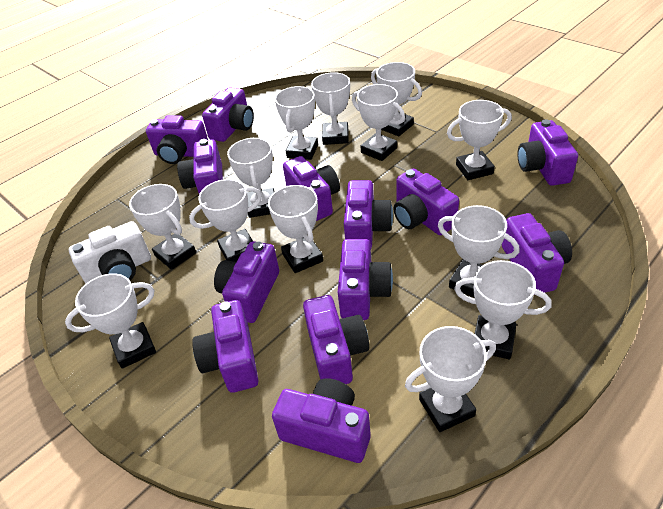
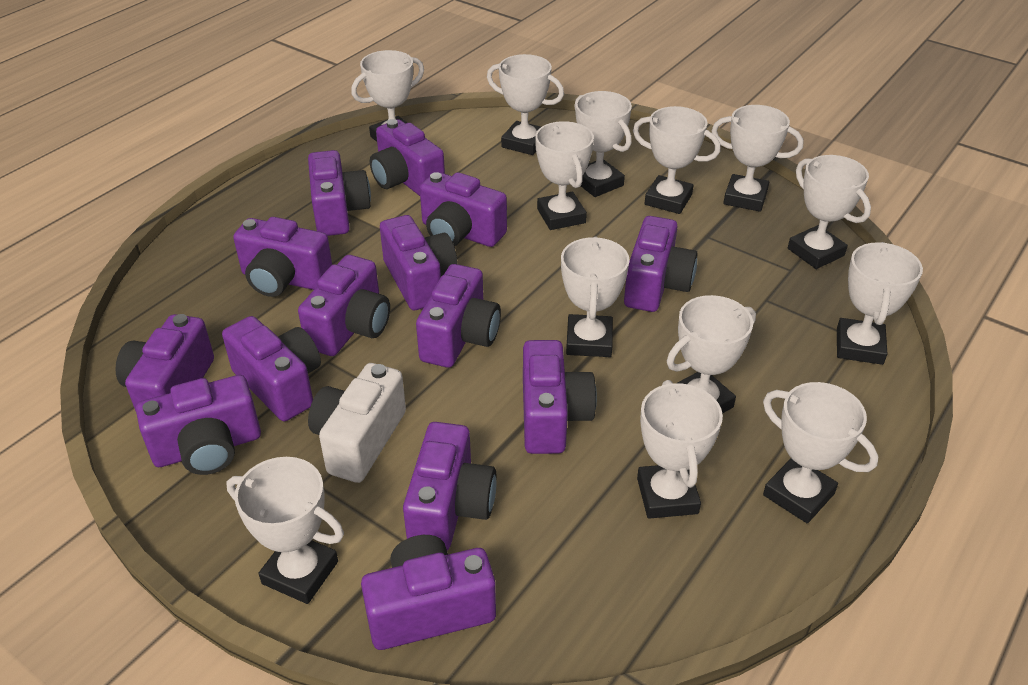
purple camera: 13 -> 14

